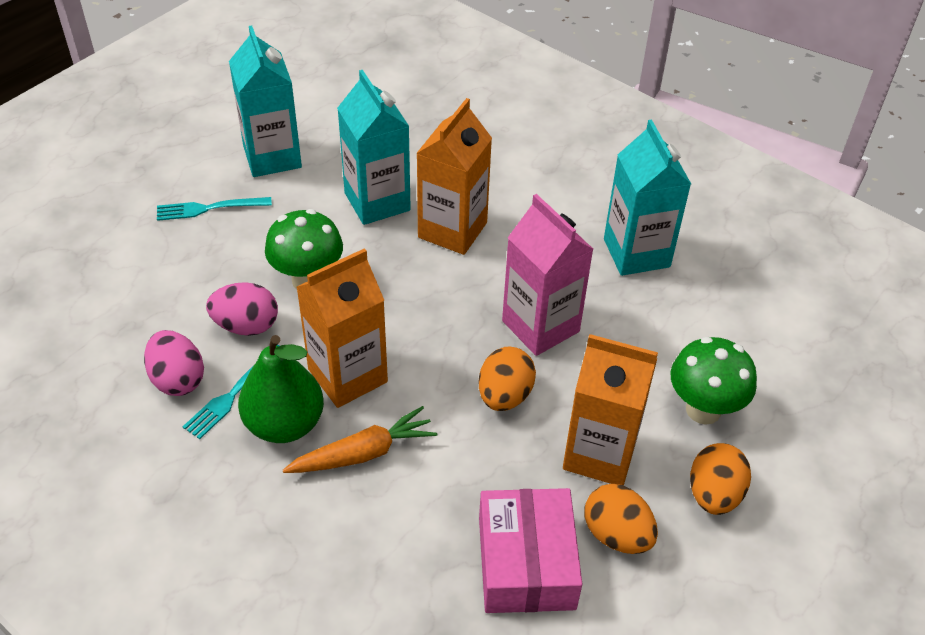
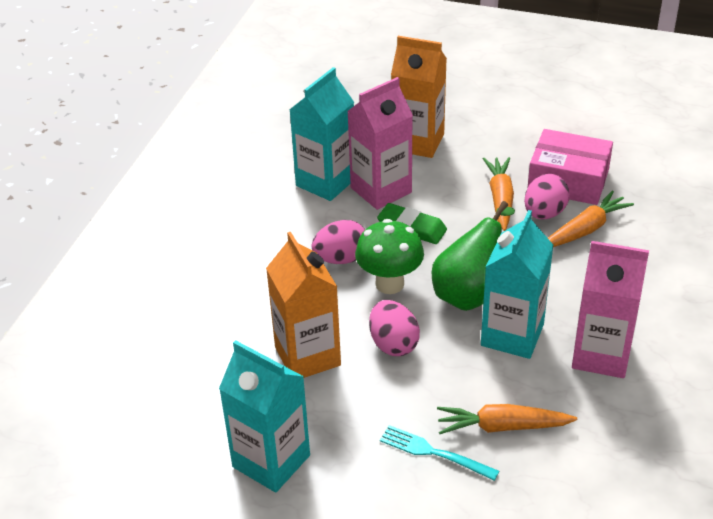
green eraser: 0 -> 1
green mushroom: 2 -> 1
orange carrot: 1 -> 3
orange carton: 3 -> 2
orange egg: 3 -> 0
pink carton: 1 -> 2
pink egg: 2 -> 3
turquoise fork: 2 -> 1

